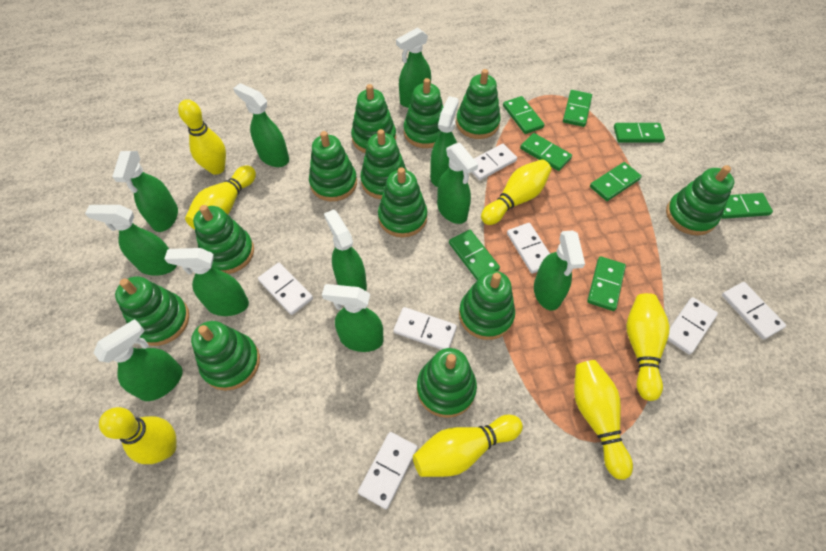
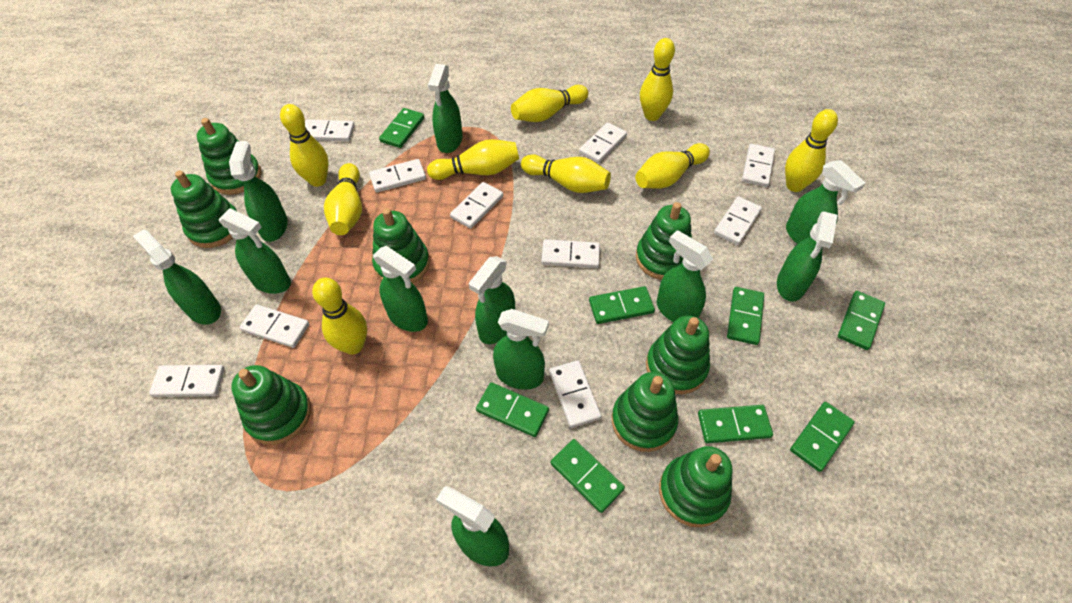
green stacking toy: 12 -> 8
white domino: 7 -> 10
yellow bowling pin: 7 -> 9

